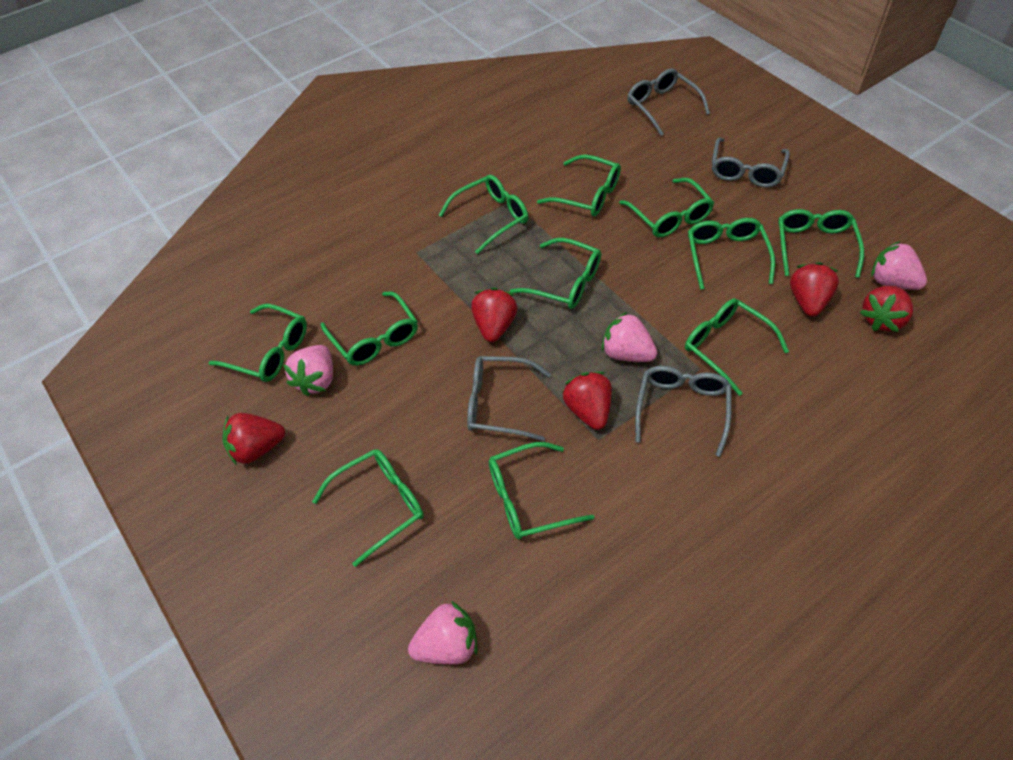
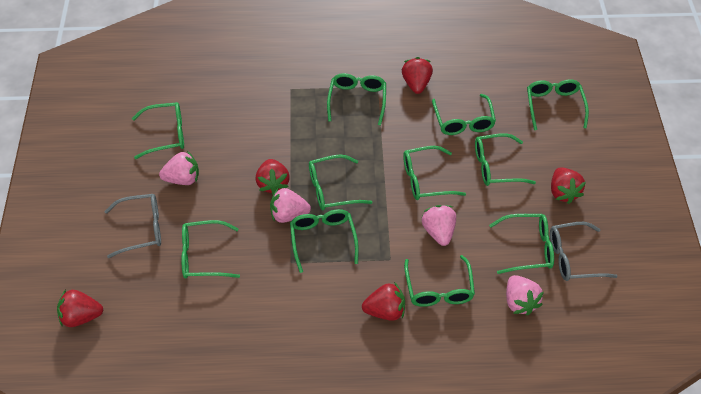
grey glasses: 4 -> 2

